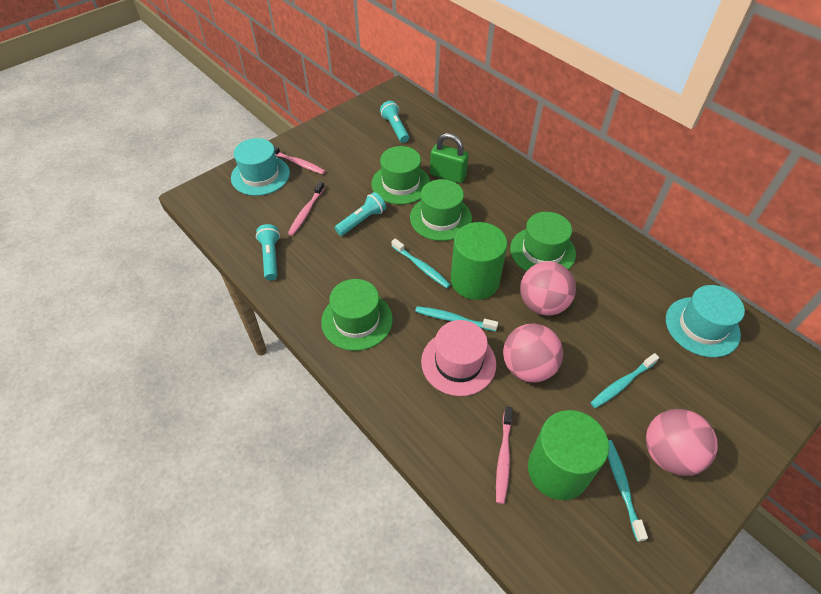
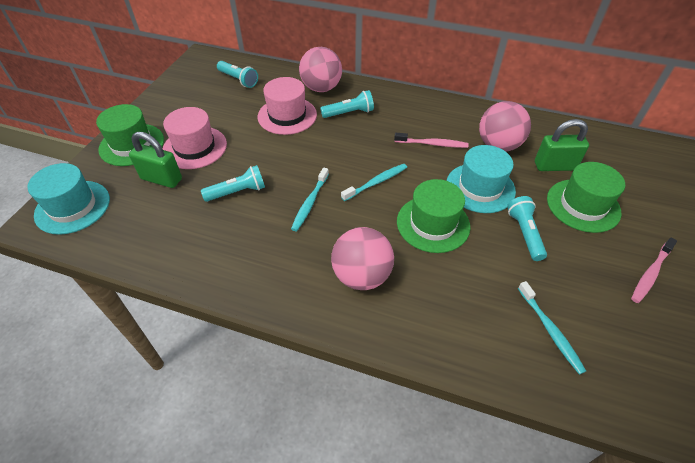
green cylinder: 2 -> 0
green hat: 4 -> 3
green padlock: 1 -> 2
pink hat: 1 -> 2
pink toothbrush: 3 -> 2
turquoise flashlight: 3 -> 4
turquoise toothbrush: 4 -> 3

